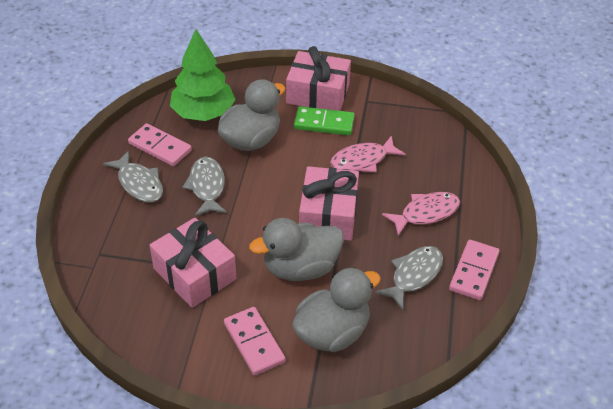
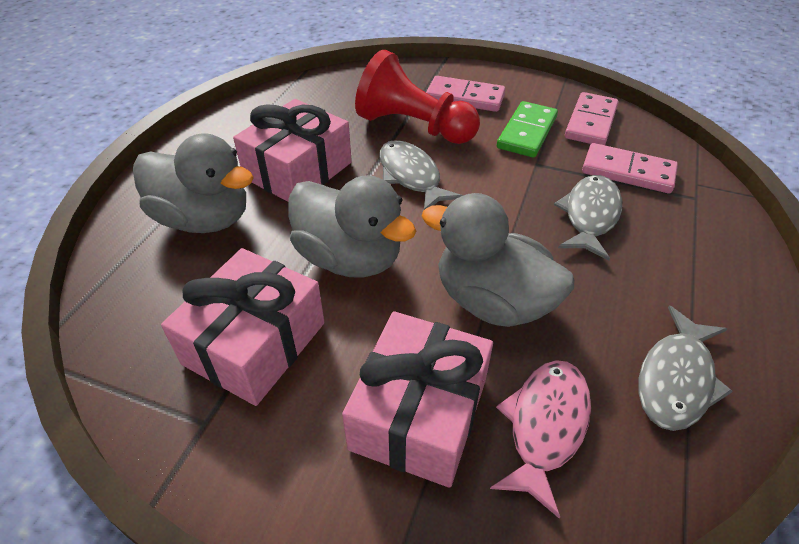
green tree: 1 -> 0
pink fish: 2 -> 1
red pawn: 0 -> 1

